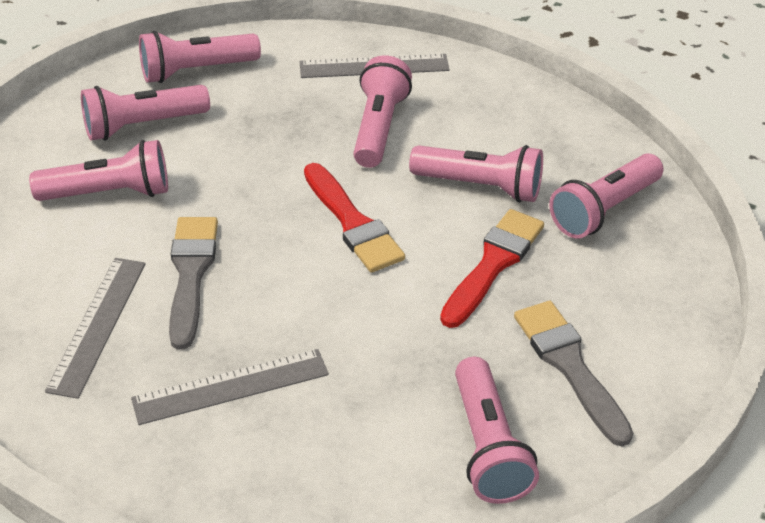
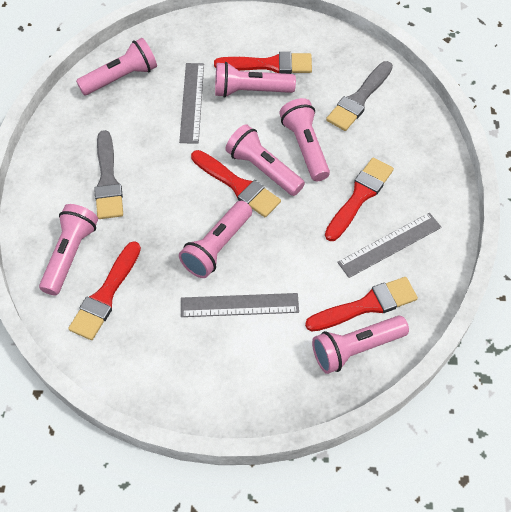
red brush: 2 -> 5

